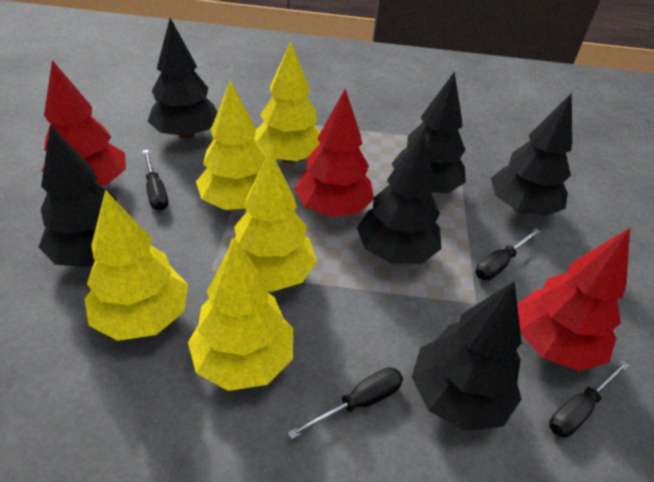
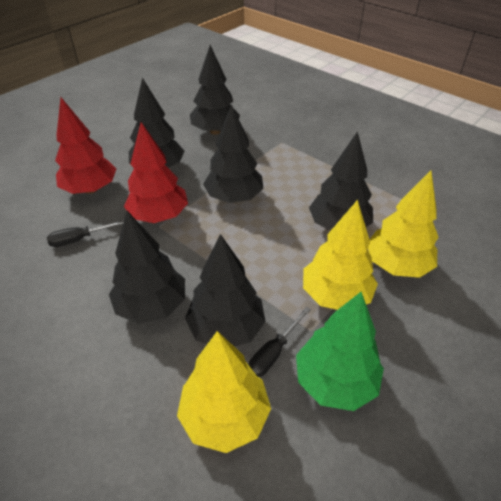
black screwdriver: 4 -> 2
green tree: 0 -> 1
red tree: 3 -> 2
yellow tree: 5 -> 3

